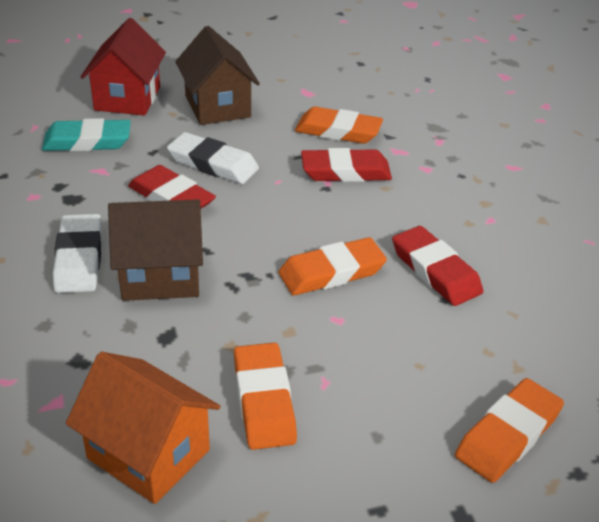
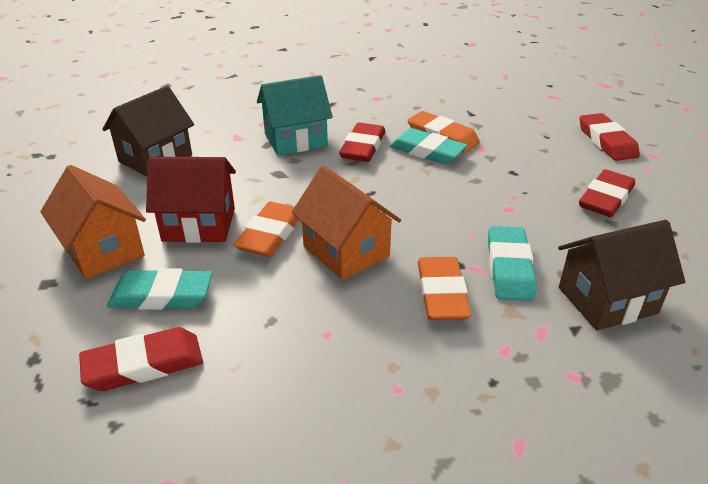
orange eraser: 4 -> 3
orange house: 1 -> 2
red eraser: 3 -> 4
turquoise eraser: 1 -> 3
turquoise house: 0 -> 1
white eraser: 2 -> 0

